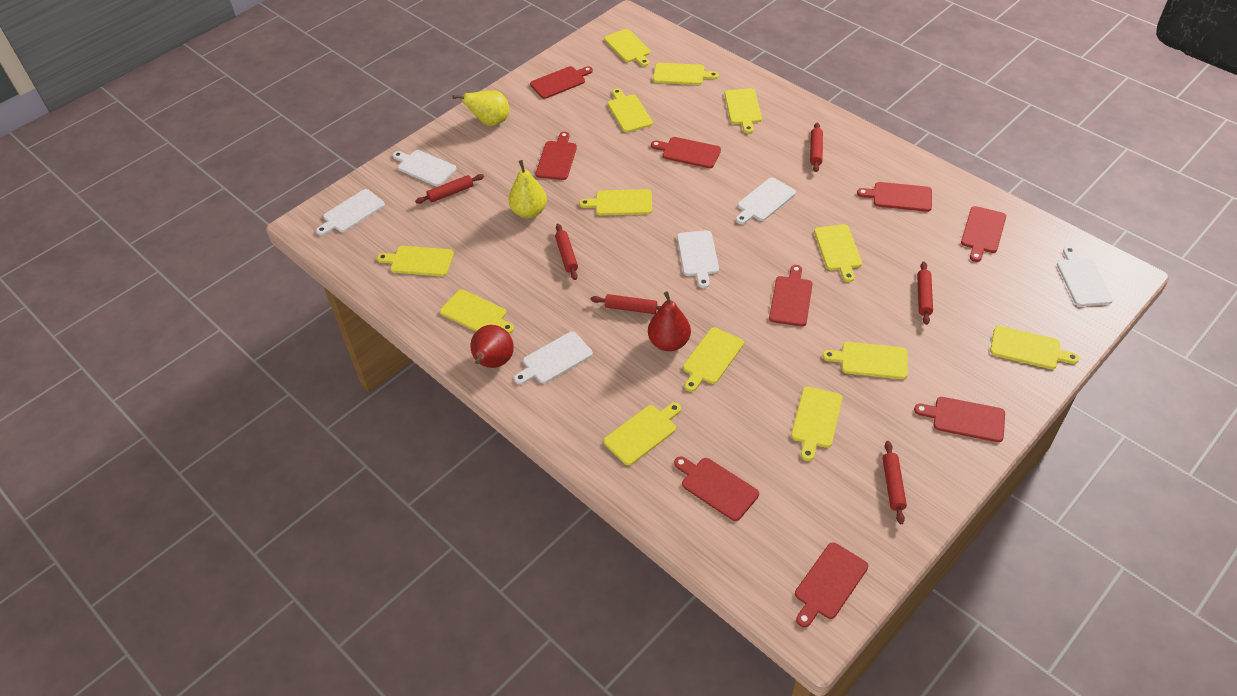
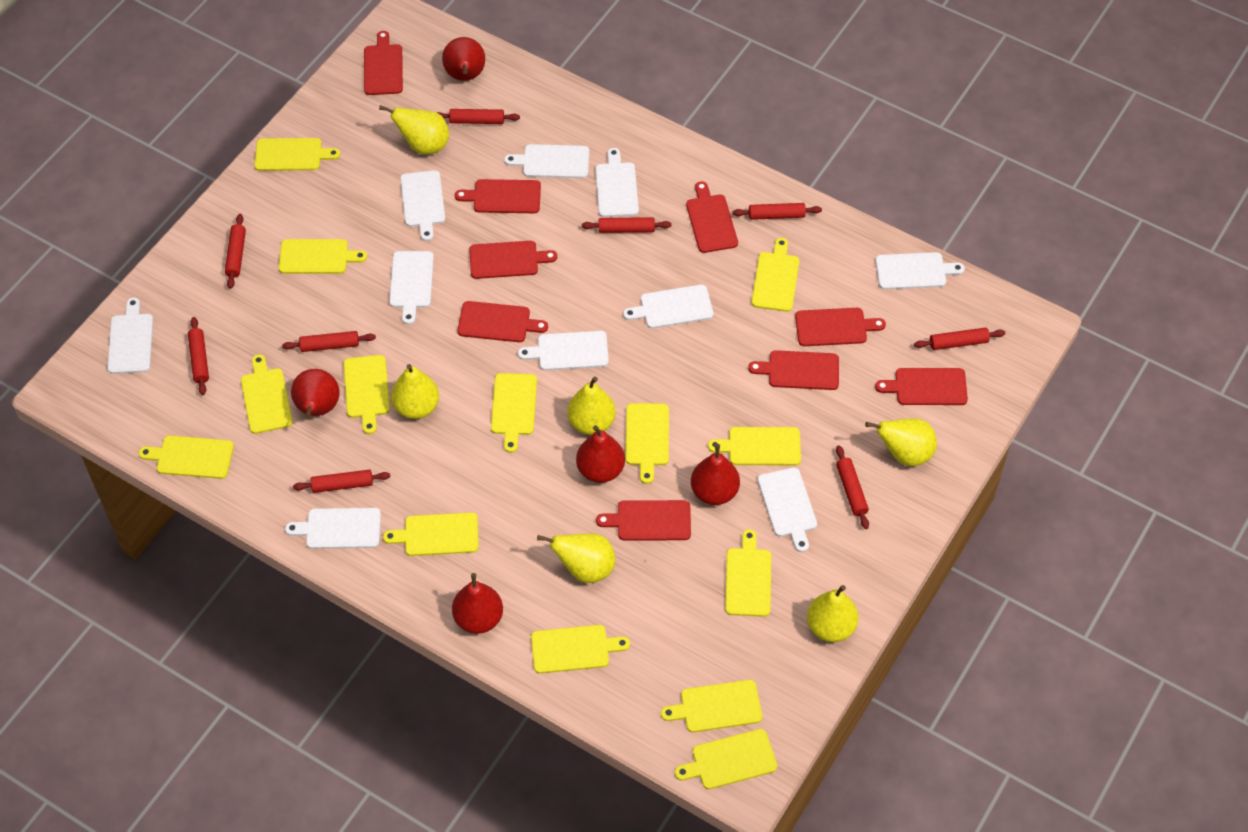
red pear: 2 -> 5
red rolling pin: 6 -> 9
white cutting board: 6 -> 10
yellow cutting board: 13 -> 14
yellow pear: 2 -> 6

